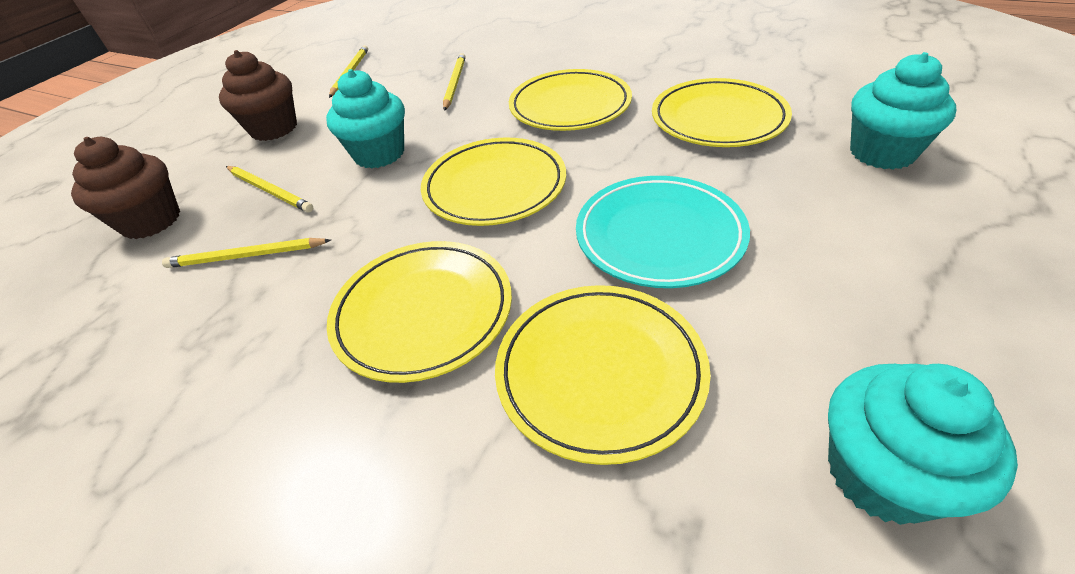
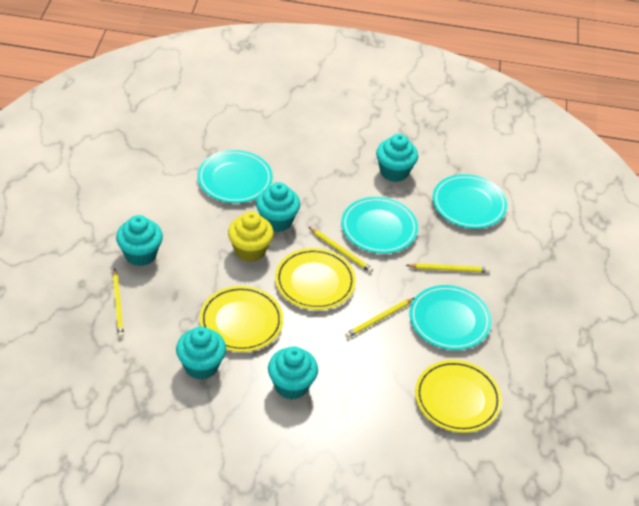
brown cupcake: 2 -> 0
turquoise cupcake: 3 -> 5
turquoise plate: 1 -> 4
yellow cupcake: 0 -> 1
yellow plate: 5 -> 3

